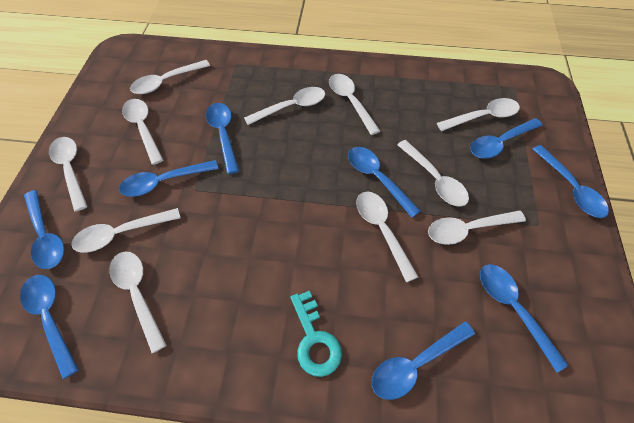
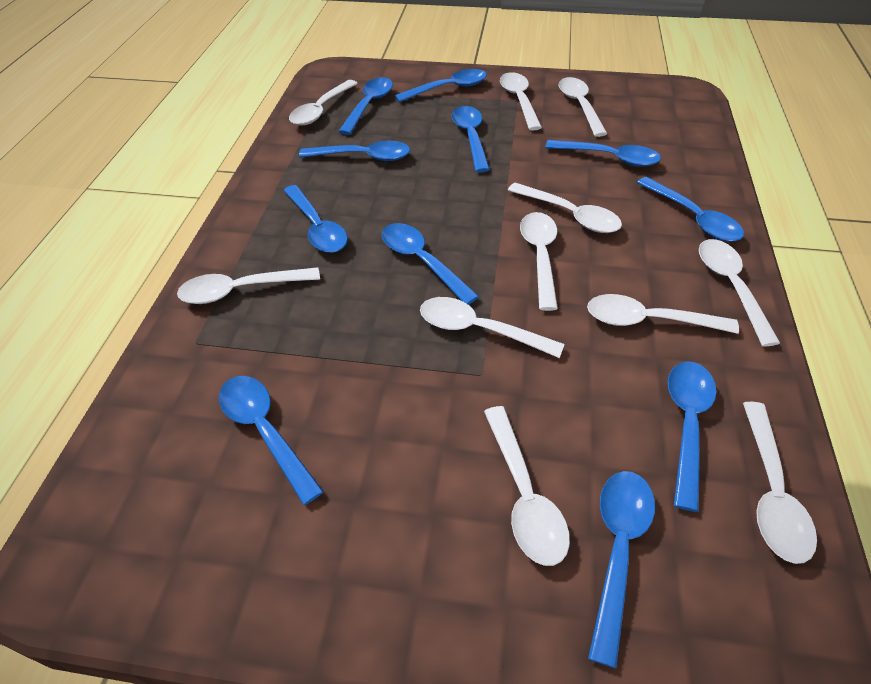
blue spoon: 9 -> 11
turquoise key: 1 -> 0

